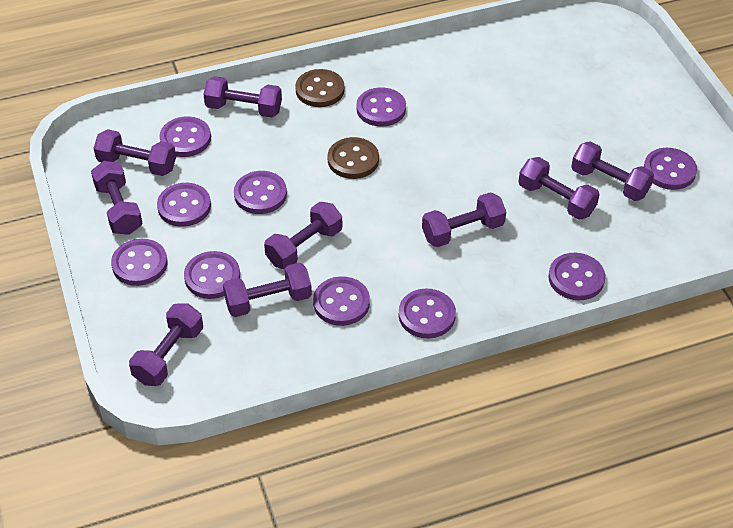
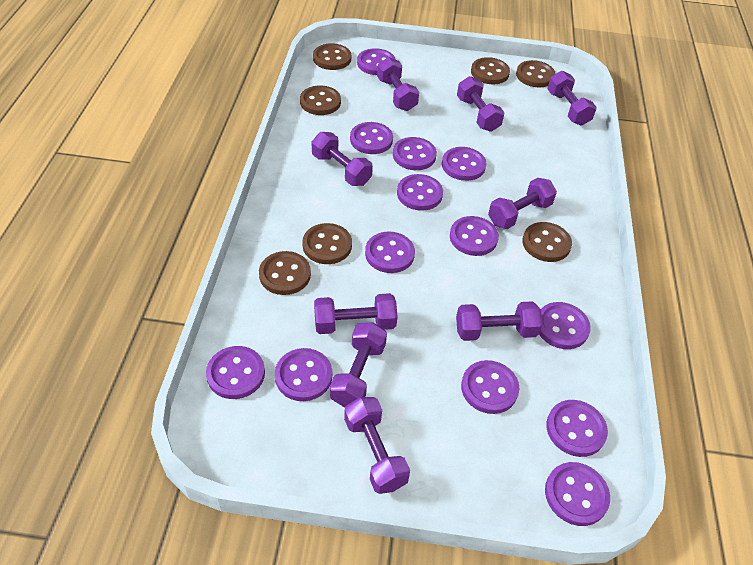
brown button: 2 -> 7
purple button: 10 -> 13

